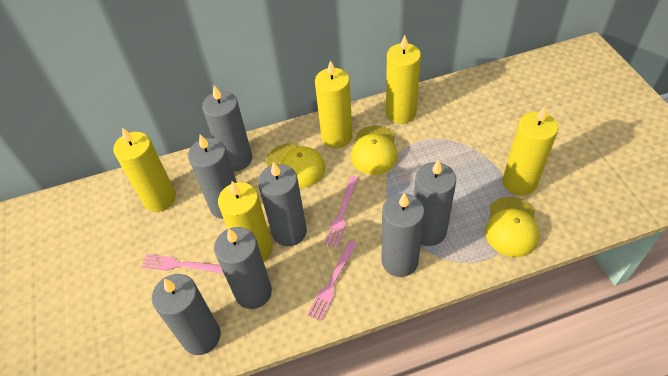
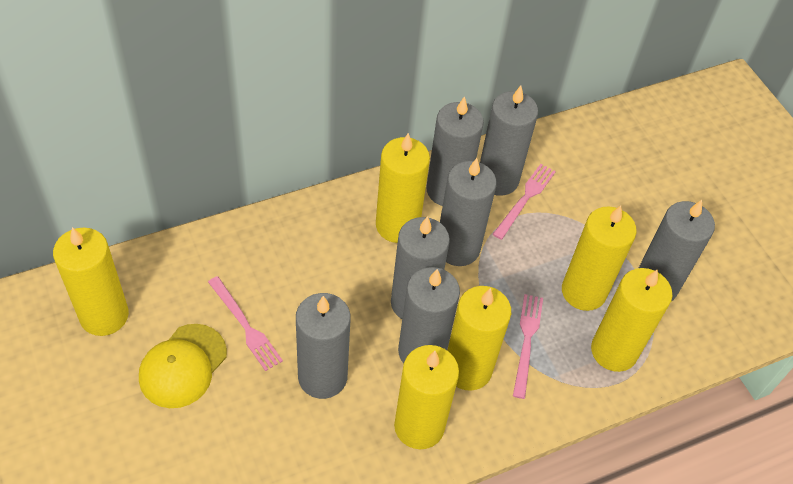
yellow candle: 5 -> 6
yellow cap: 3 -> 1

